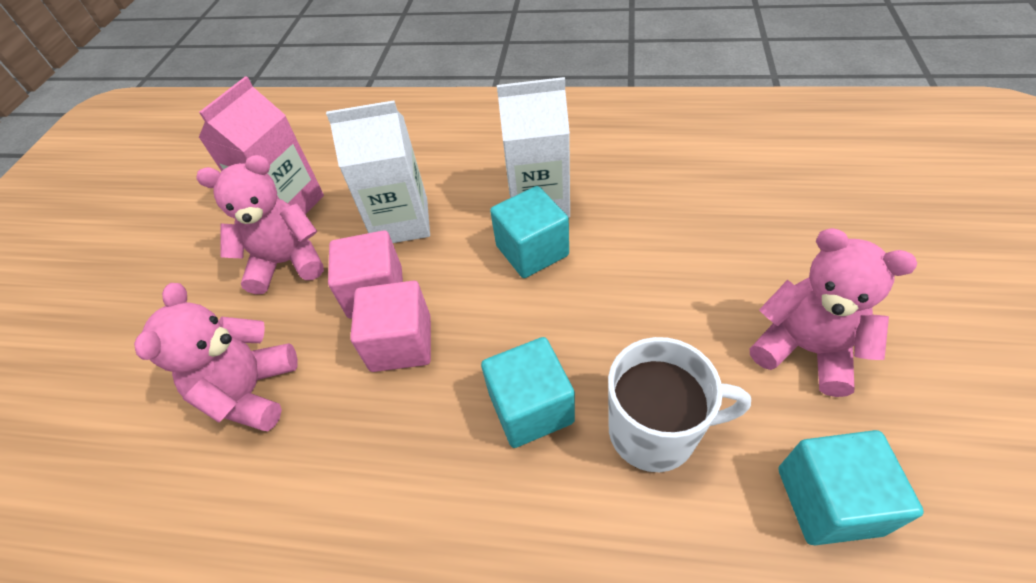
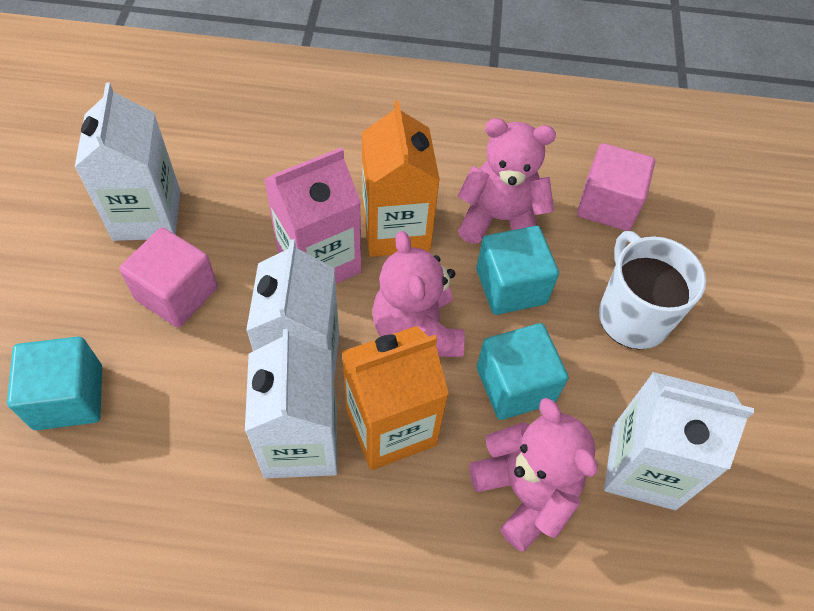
orange carton: 0 -> 2
white carton: 2 -> 4

